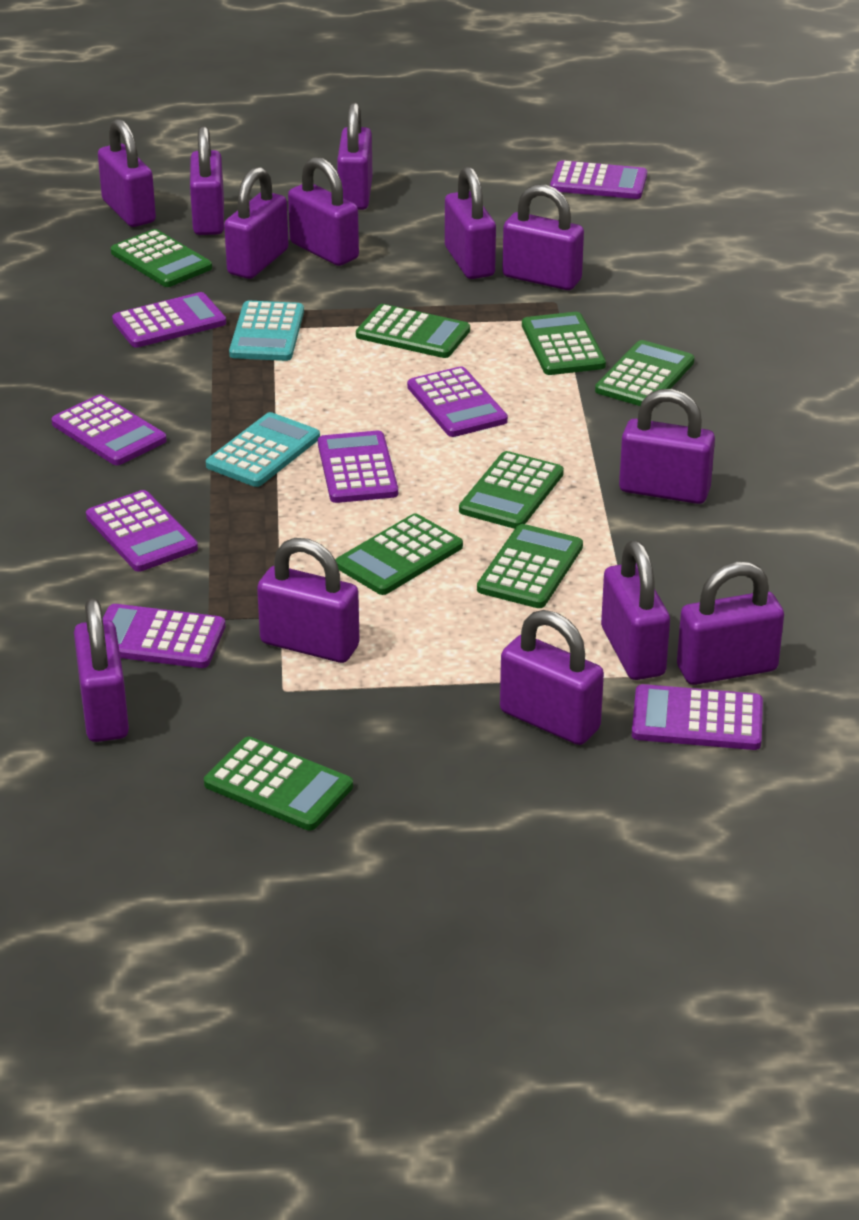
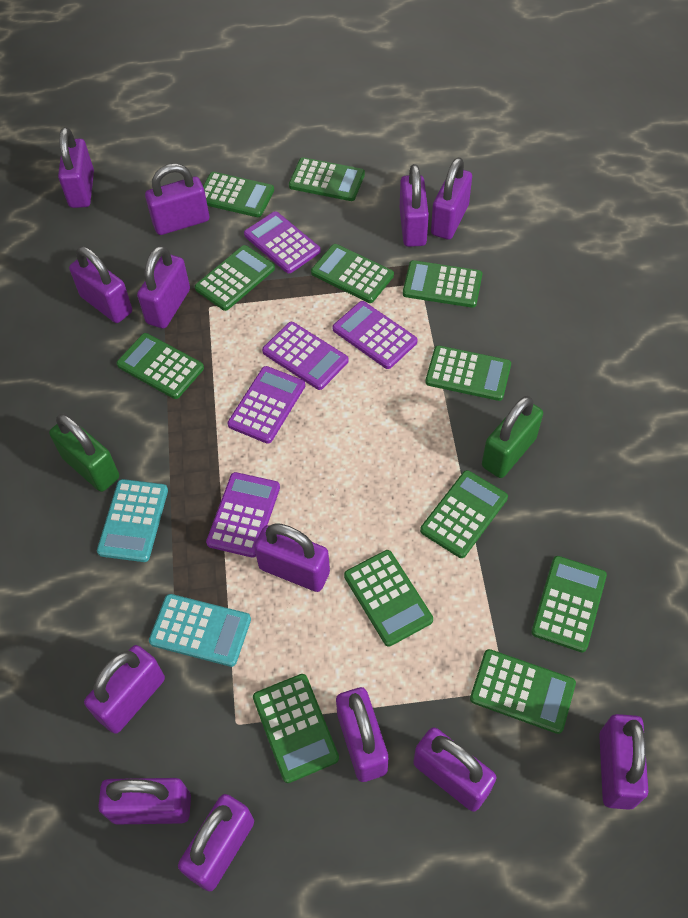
green calculator: 8 -> 12
green padlock: 0 -> 2
purple calculator: 8 -> 5

